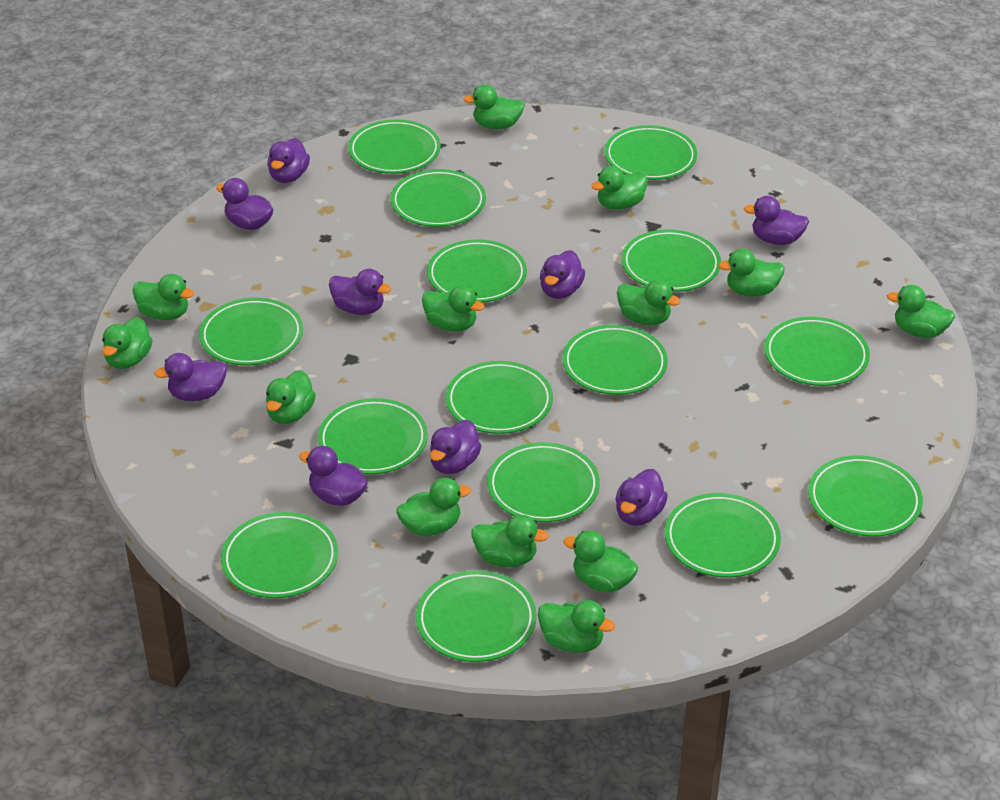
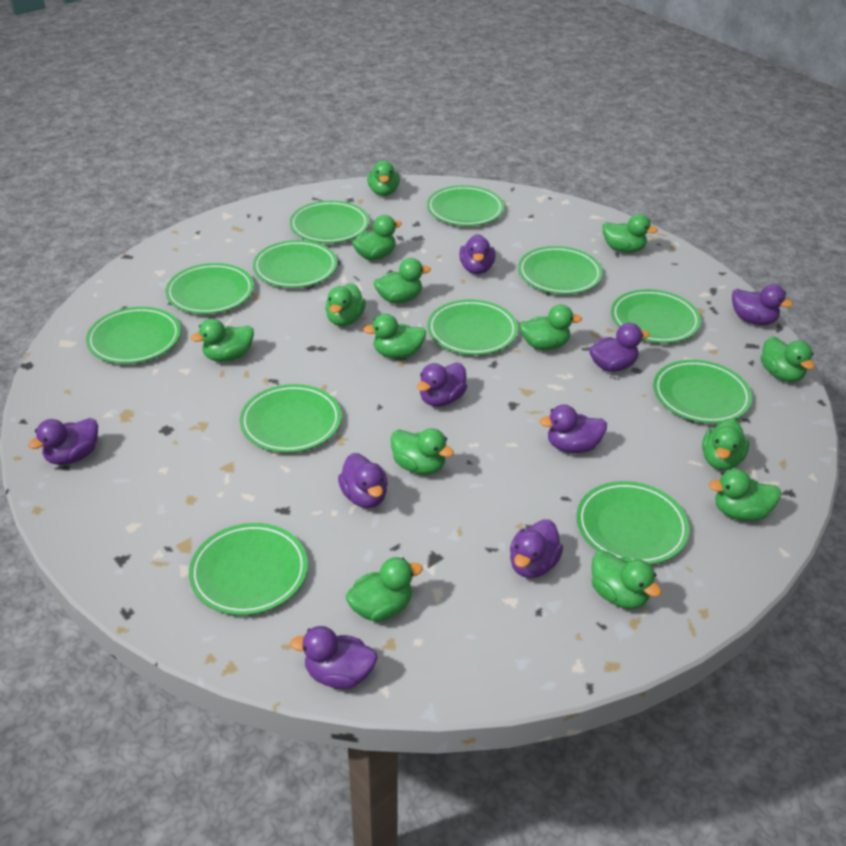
green duck: 13 -> 14
green plate: 15 -> 12

